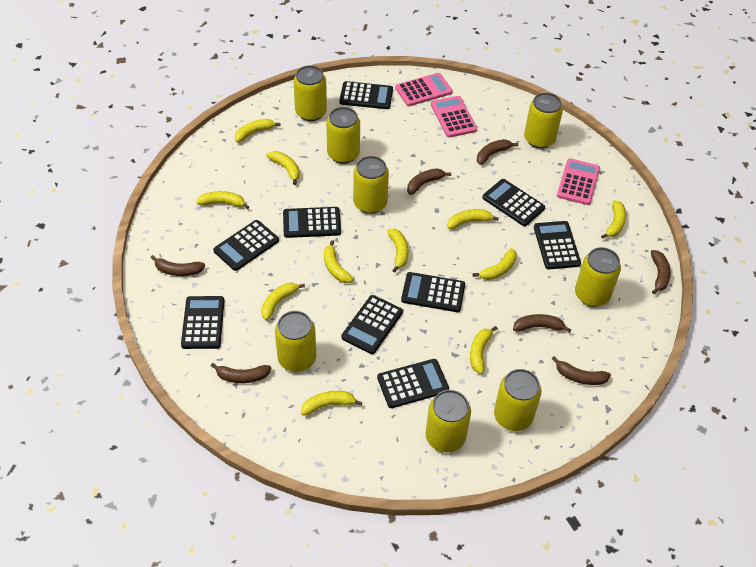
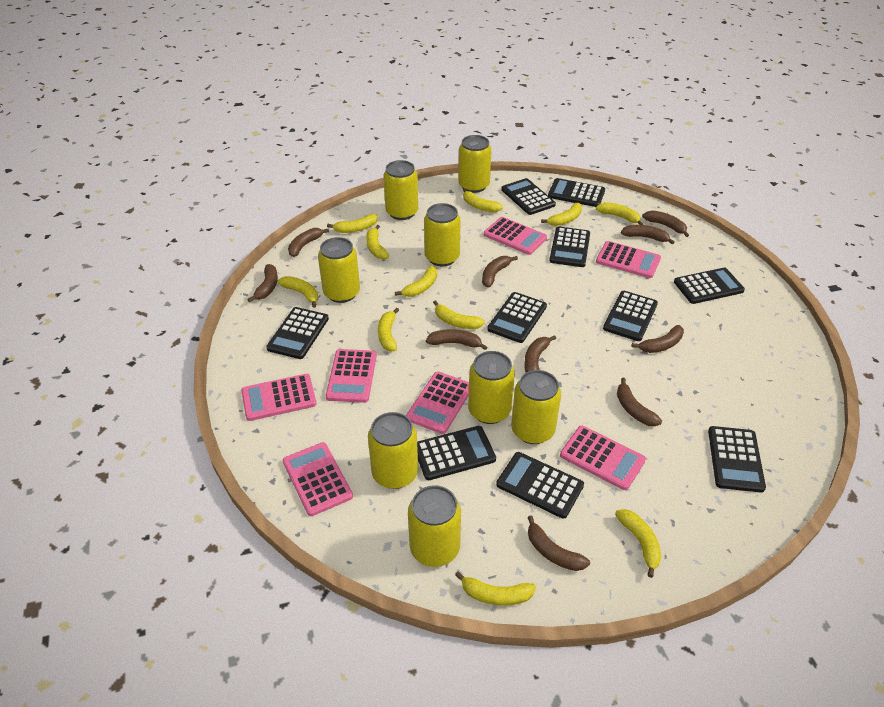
black calculator: 9 -> 10
brown banana: 7 -> 10
pink calculator: 3 -> 7

